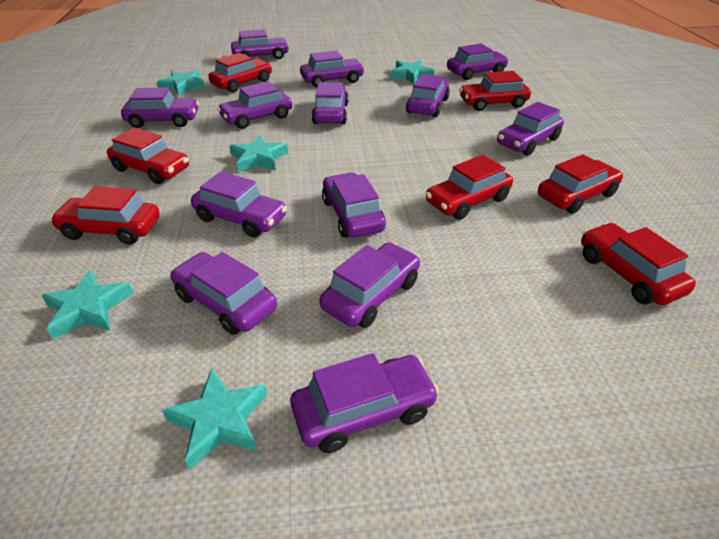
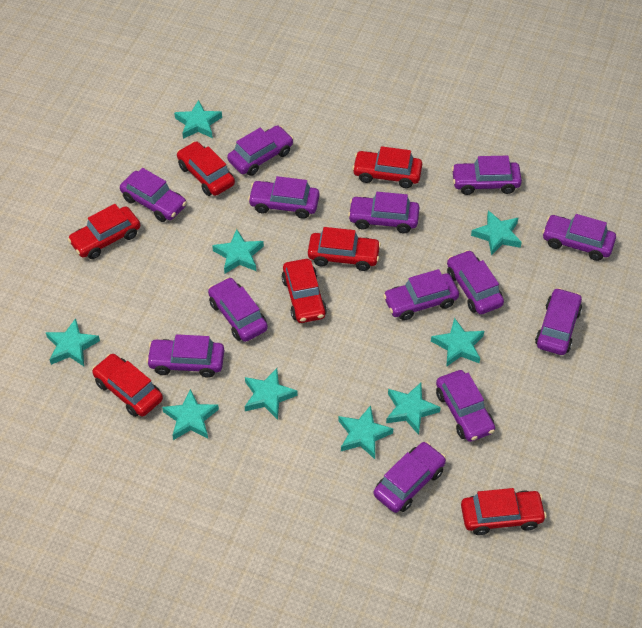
turquoise star: 5 -> 9

